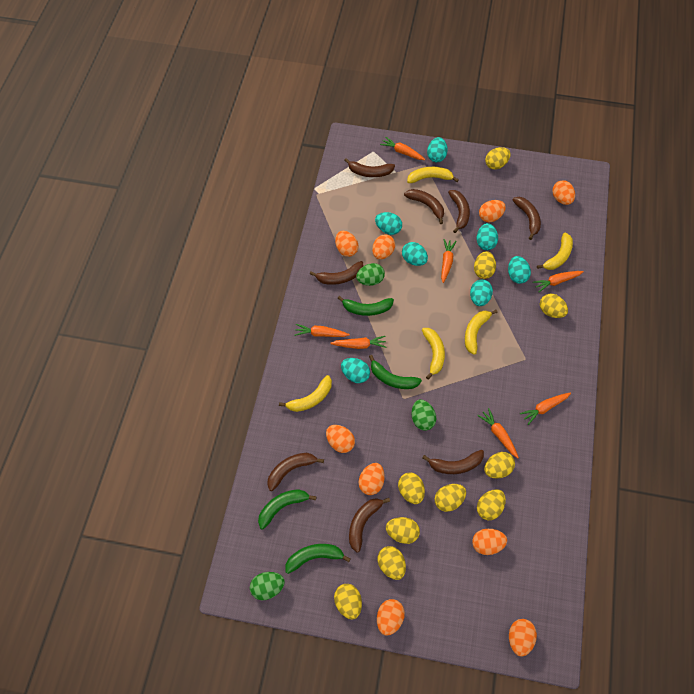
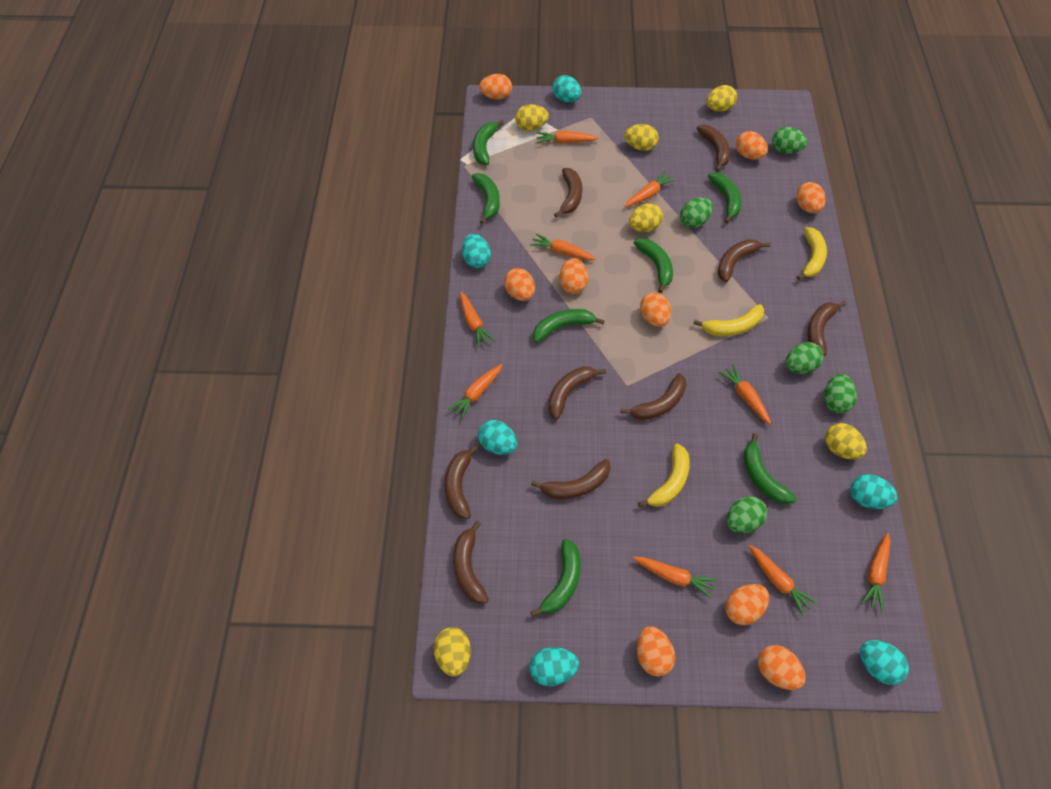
brown banana: 8 -> 9
green banana: 4 -> 7
green egg: 3 -> 5
orange carrot: 7 -> 9
turquoise egg: 7 -> 6
yellow banana: 5 -> 3
yellow egg: 10 -> 6

